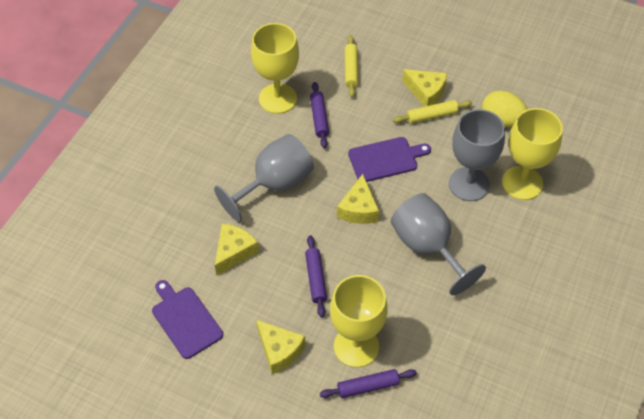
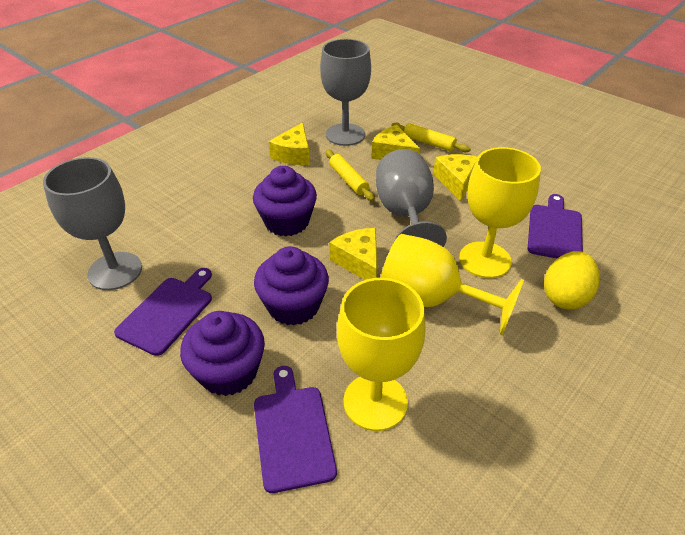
purple cupcake: 0 -> 3
purple cutting board: 2 -> 3
purple rolling pin: 3 -> 0

